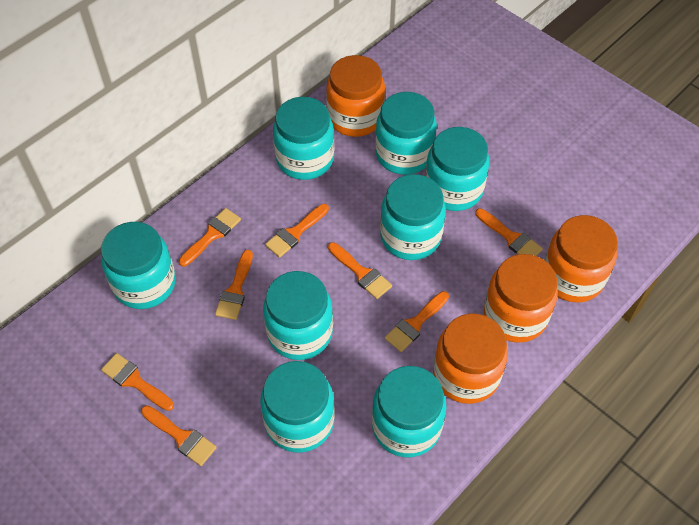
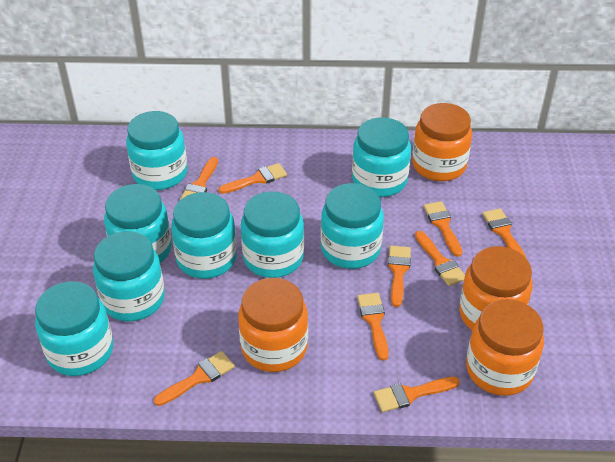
orange brush: 8 -> 9

